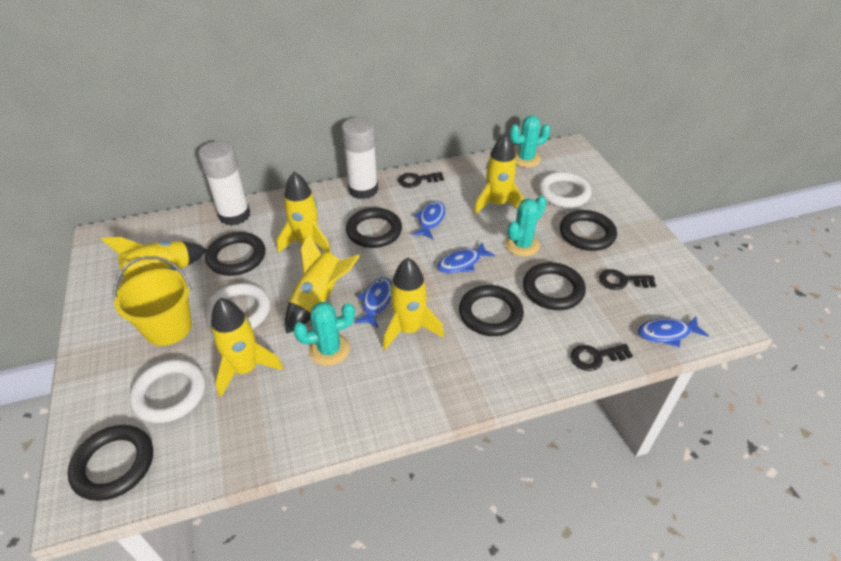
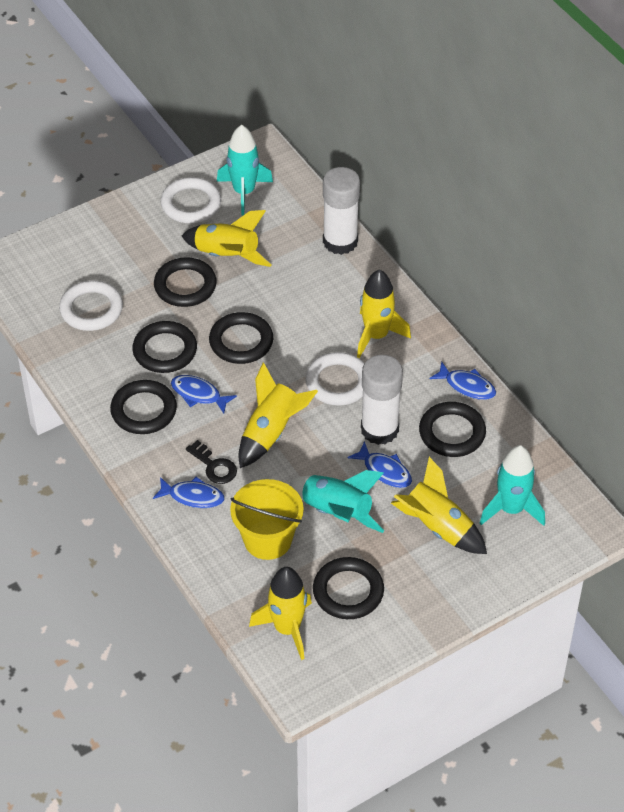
black key: 3 -> 1
turquoise cactus: 3 -> 0
turquoise rocket: 0 -> 3
yellow rocket: 6 -> 5

